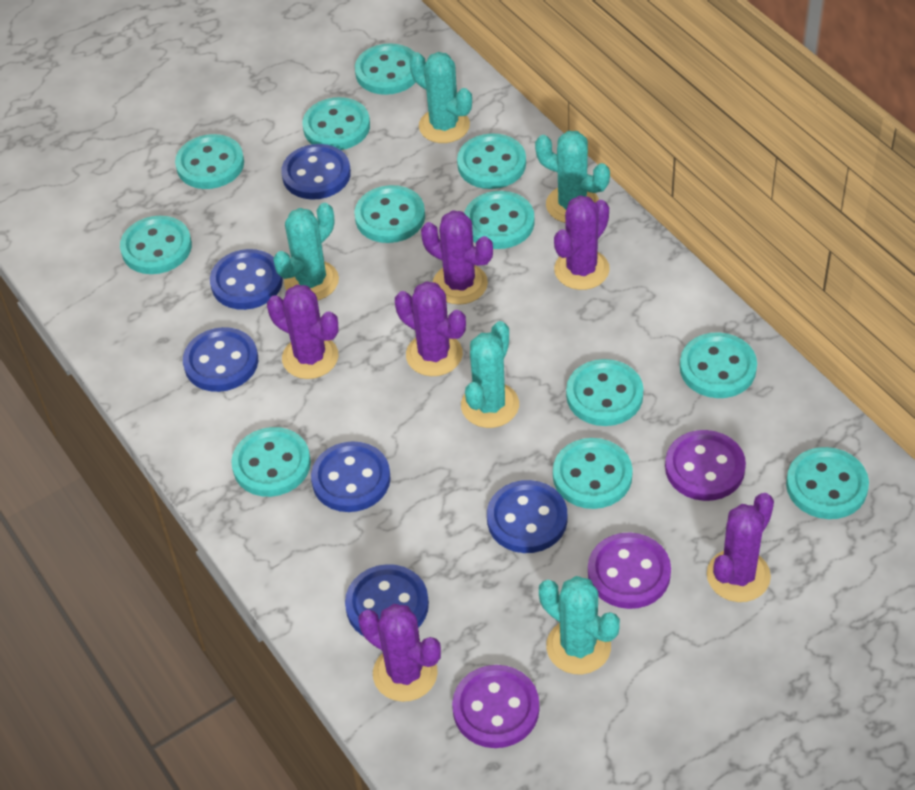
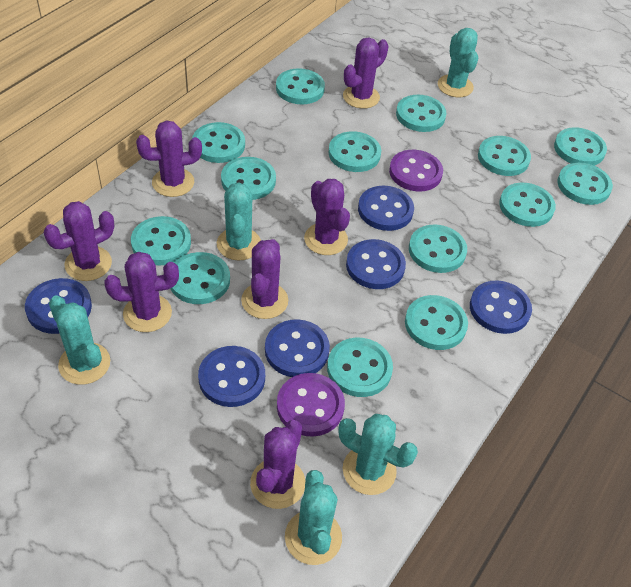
purple button: 3 -> 2
purple cactus: 6 -> 7
turquoise button: 12 -> 14

